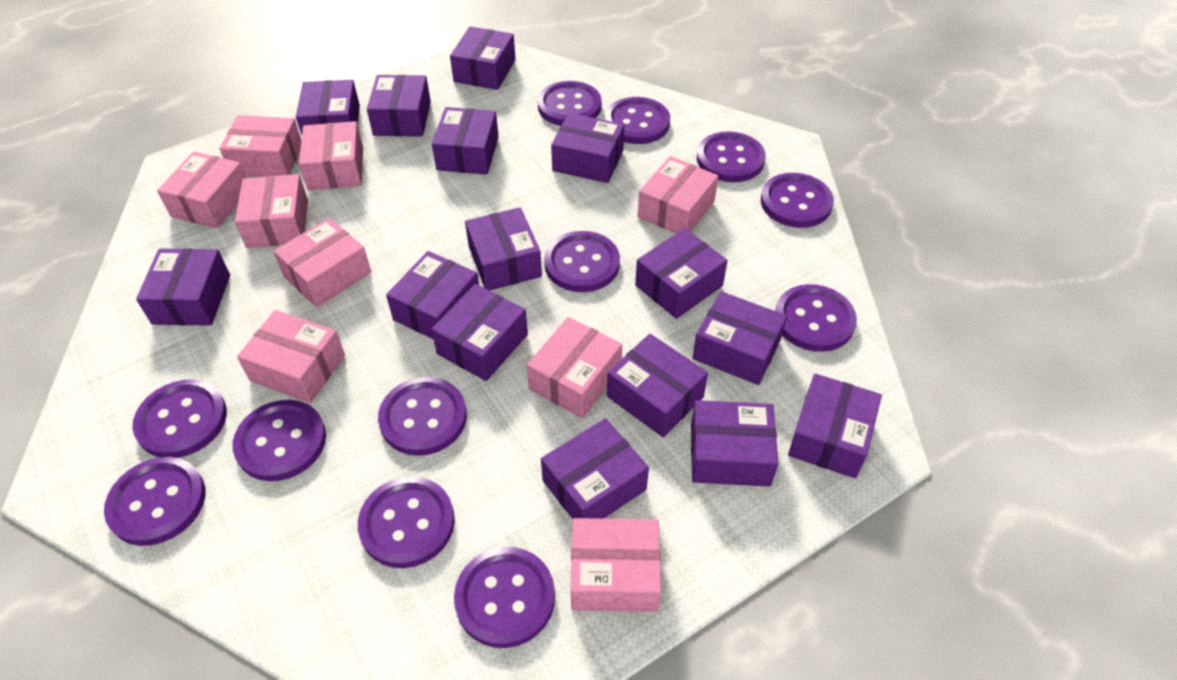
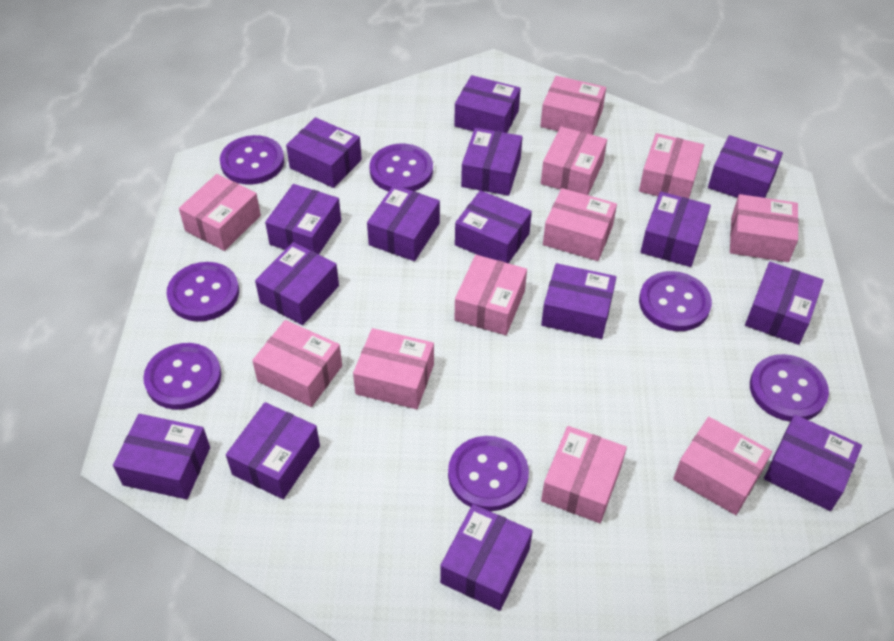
pink box: 9 -> 11
purple button: 12 -> 7

